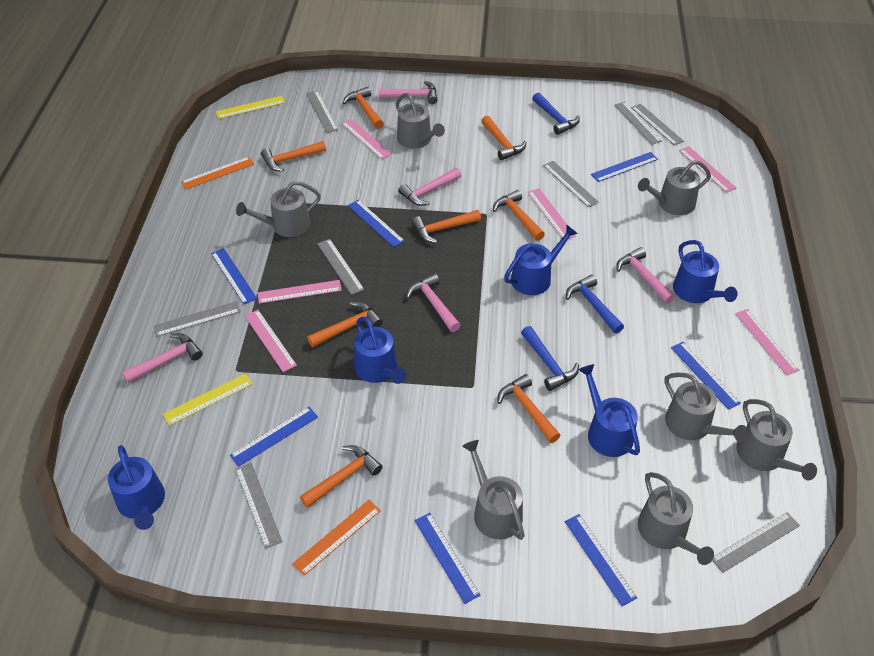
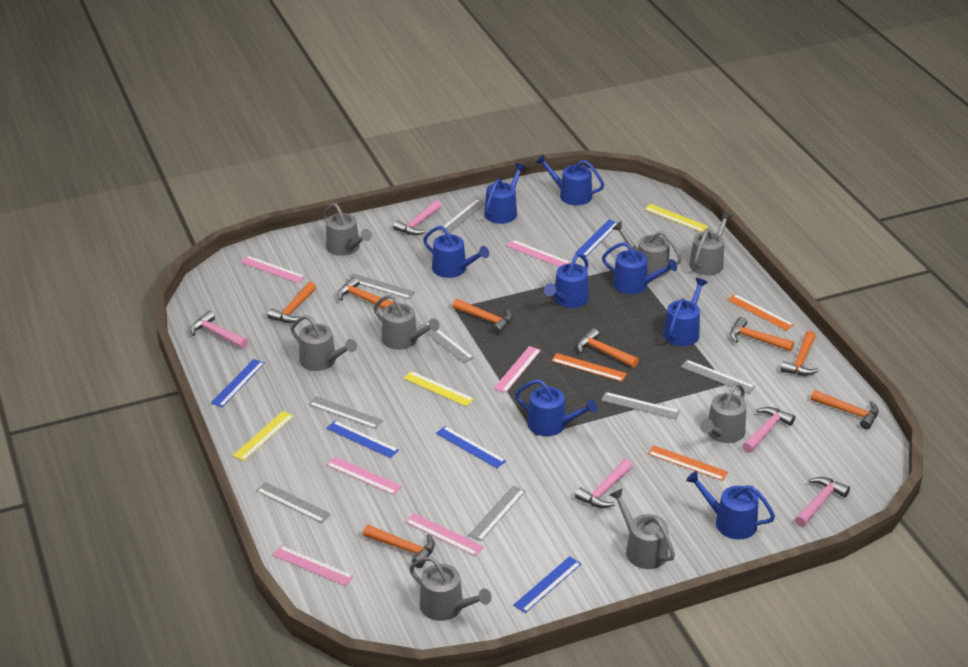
blue hammer: 3 -> 0
blue ruler: 7 -> 5
blue watering can: 5 -> 8
grey watering can: 7 -> 8
orange ruler: 2 -> 3
yellow ruler: 2 -> 3

